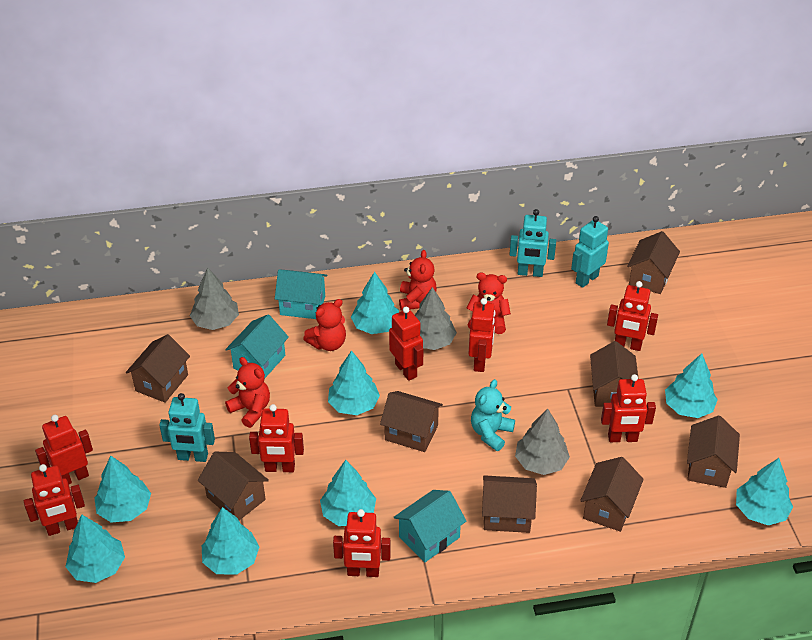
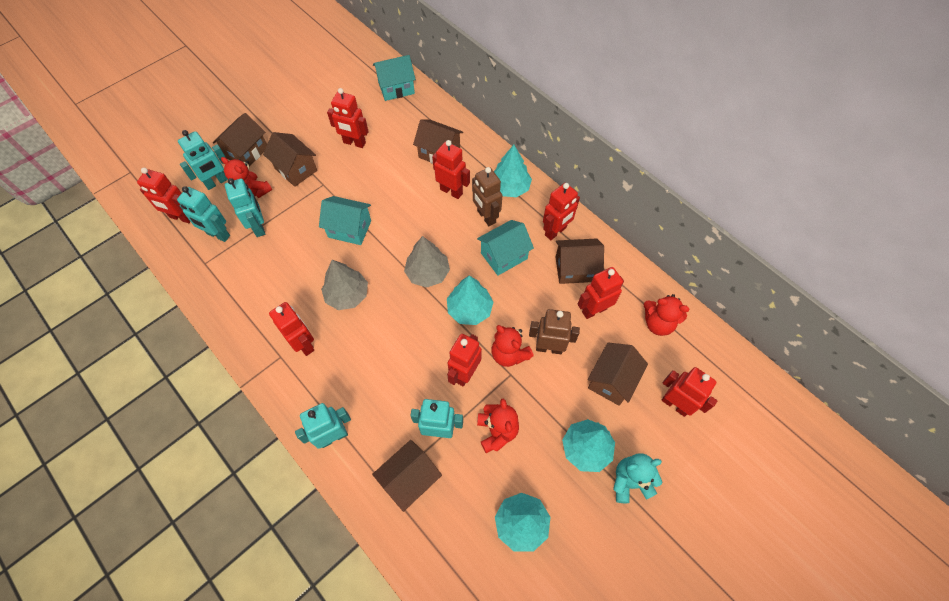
brown house: 8 -> 6
brown robot: 0 -> 2
grey tree: 3 -> 2
turquoise robot: 3 -> 5
turquoise tree: 8 -> 4

